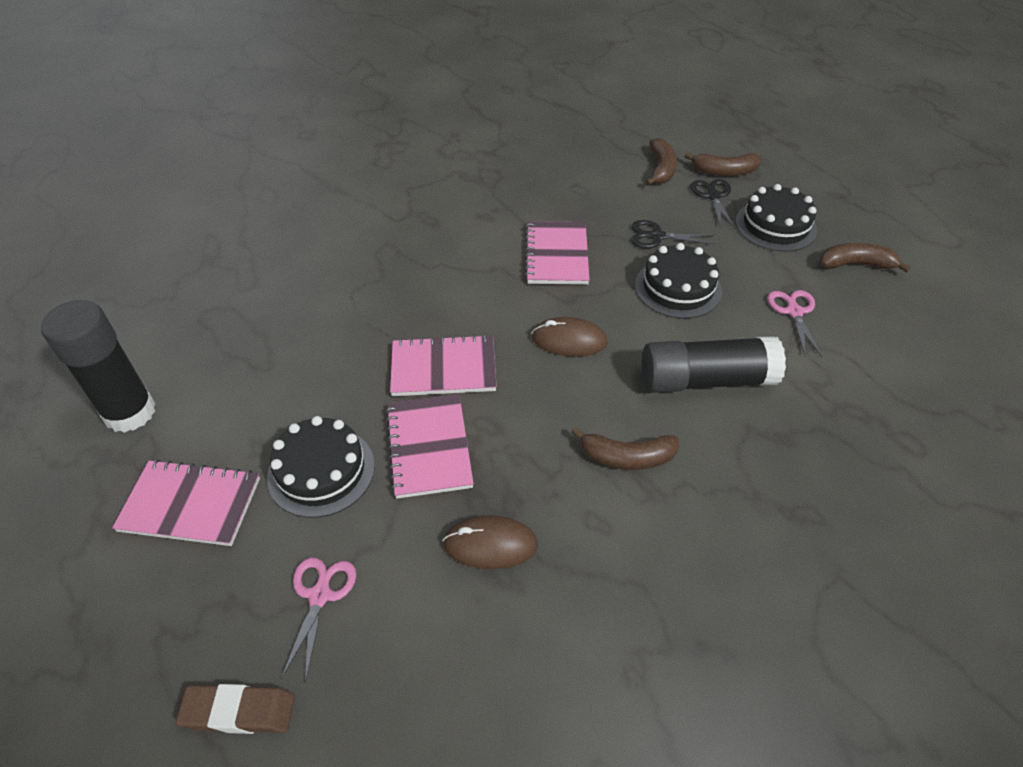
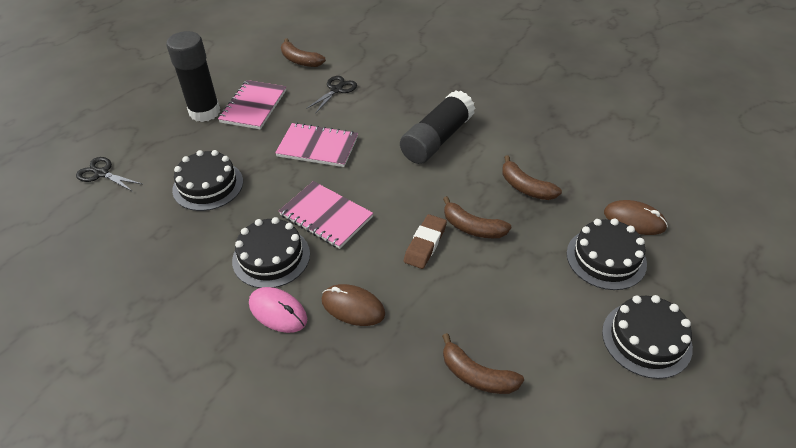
black cake: 3 -> 4
pink mouse: 0 -> 1
pink notebook: 4 -> 3
pink scissors: 2 -> 0

